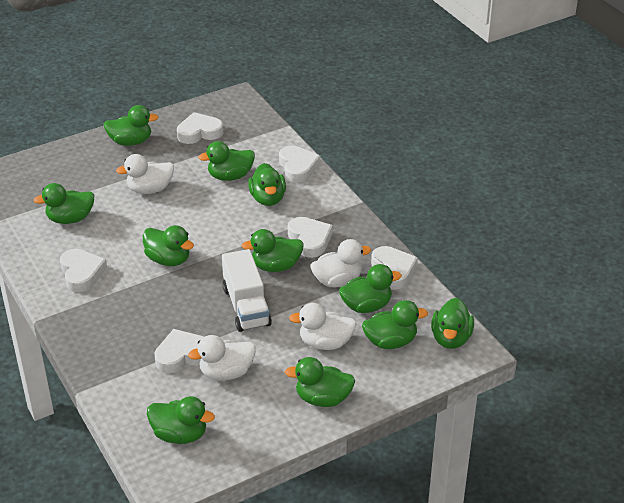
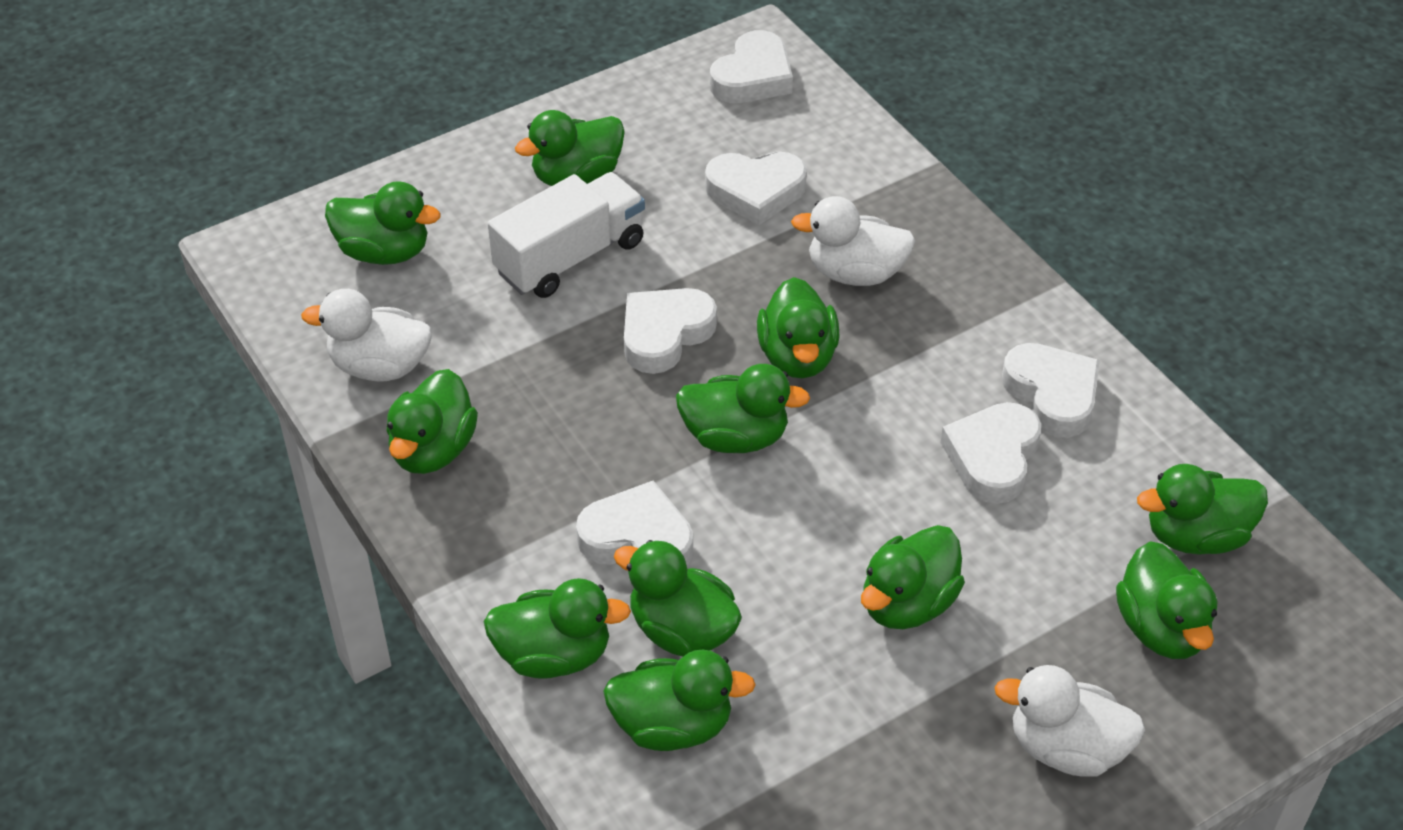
white duck: 4 -> 3

